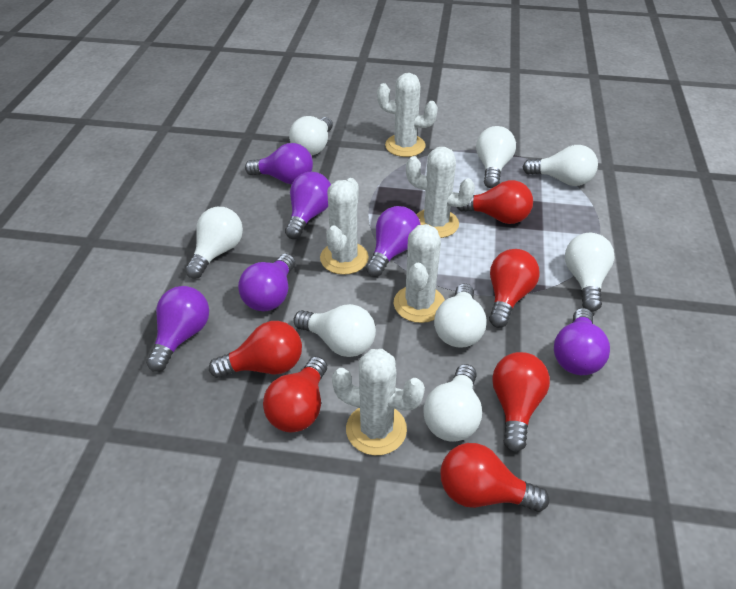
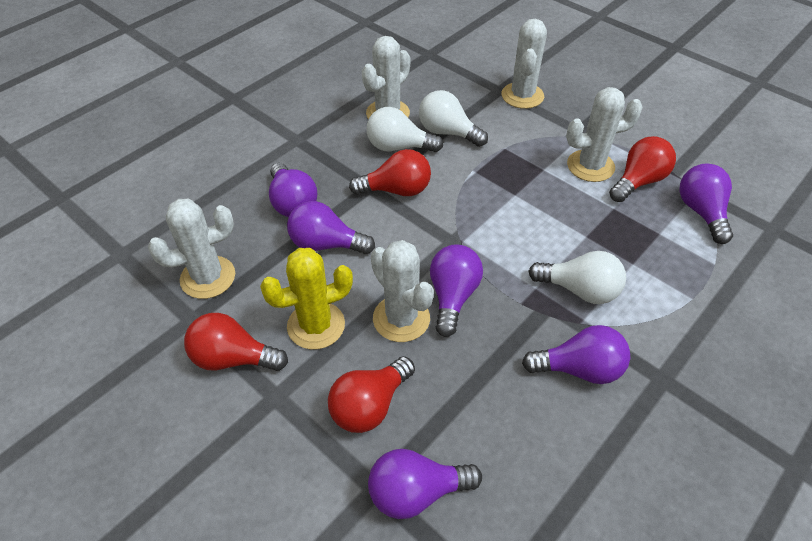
red light bulb: 6 -> 4
white light bulb: 8 -> 3
yellow cactus: 0 -> 1

